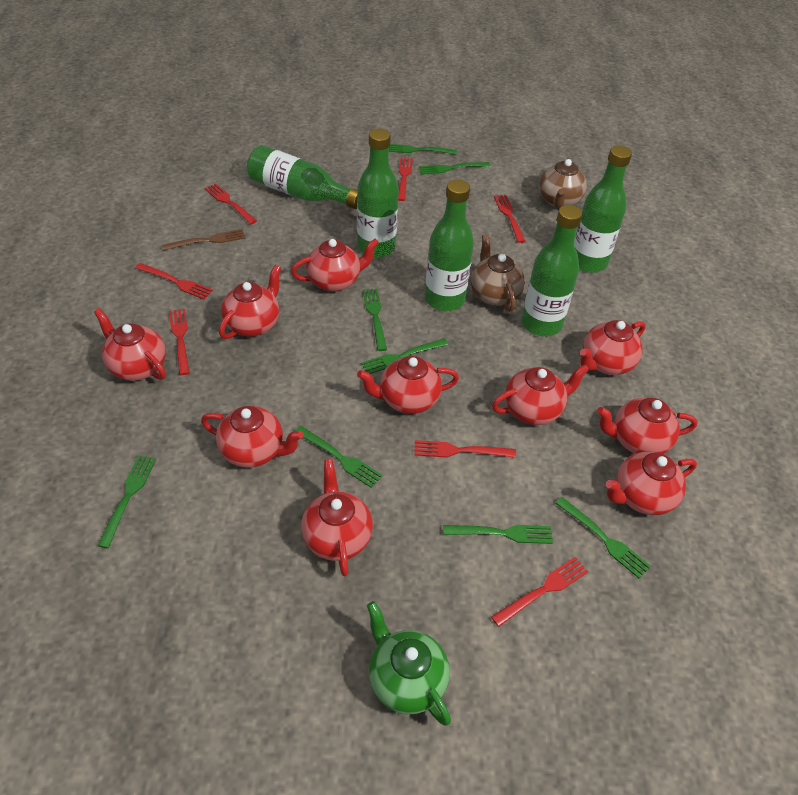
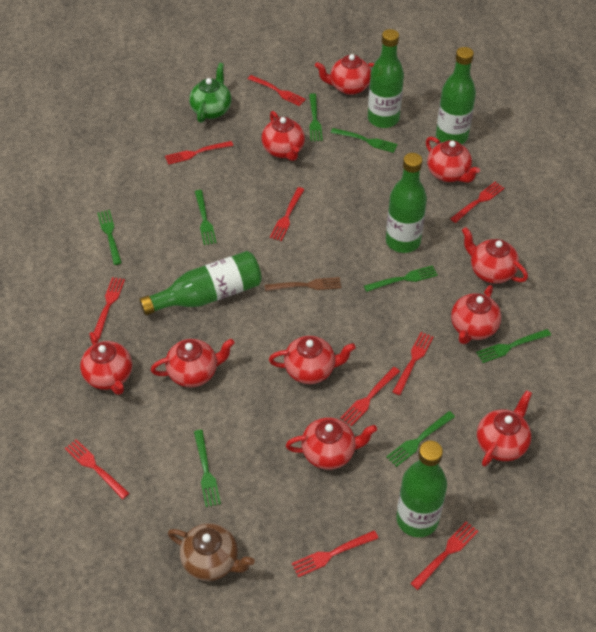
brown teapot: 2 -> 1
red fork: 7 -> 10

